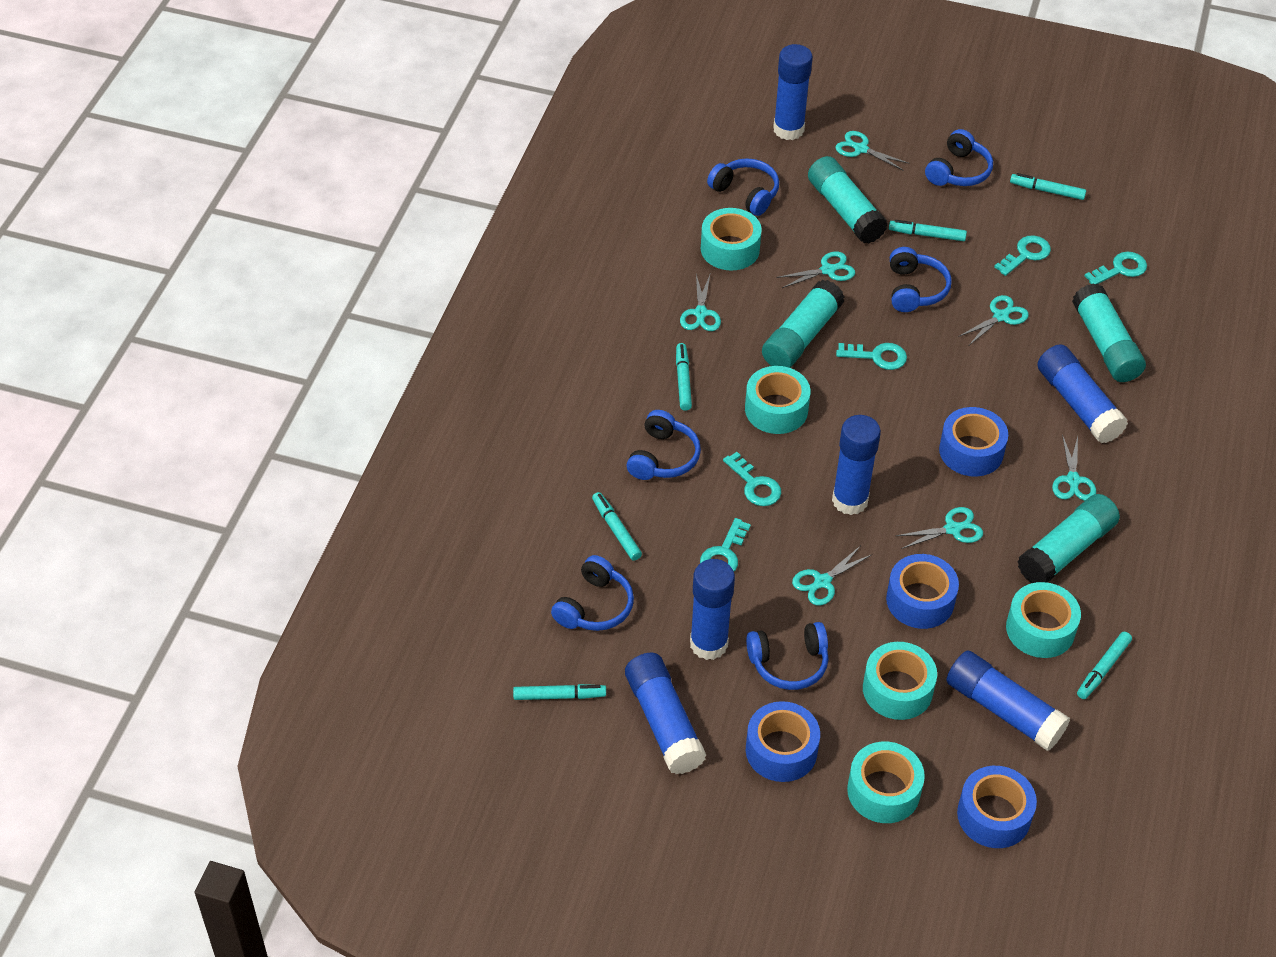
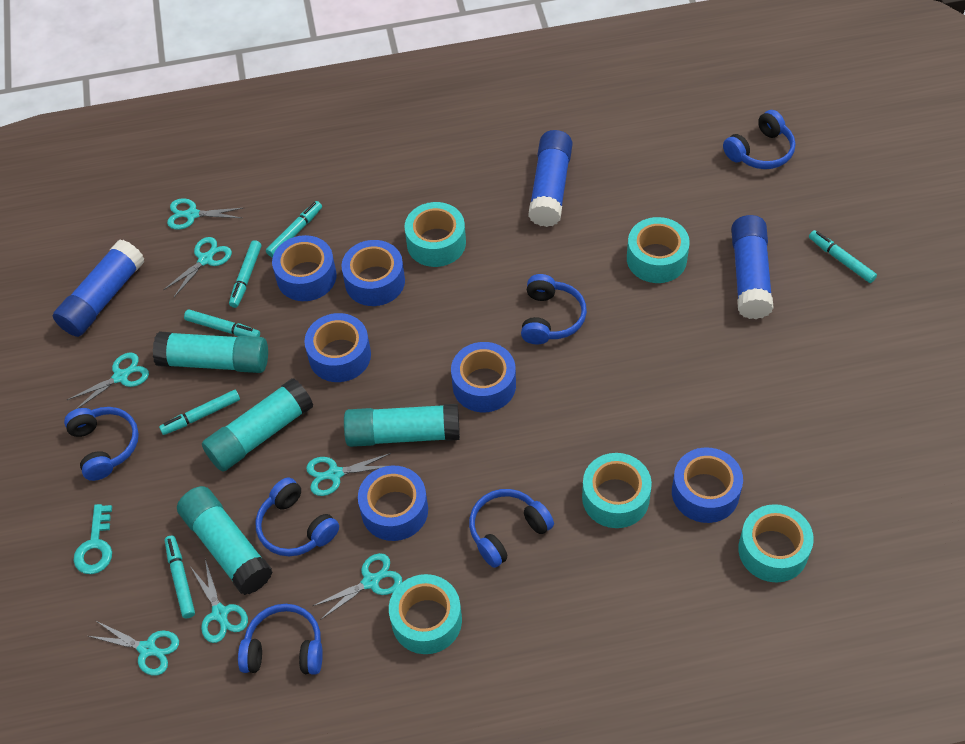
blue glue stick: 6 -> 3
blue tape: 4 -> 6
turquoise key: 5 -> 1

